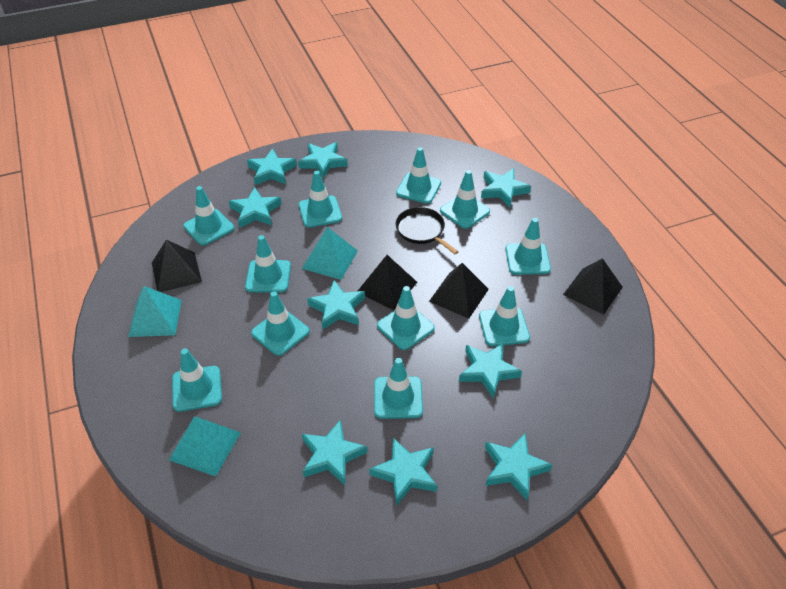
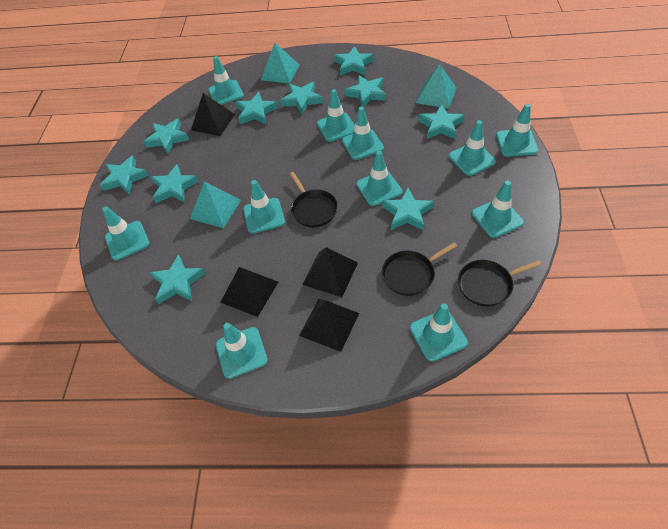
black pan: 1 -> 3
turquoise star: 9 -> 10

